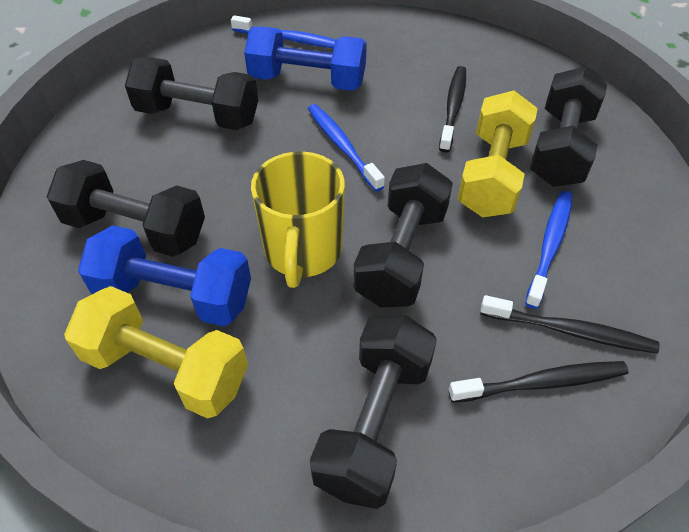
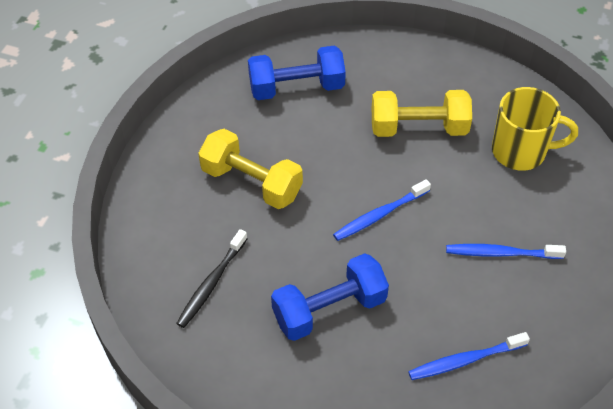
black dumbbell: 5 -> 0
black toothbrush: 3 -> 1

